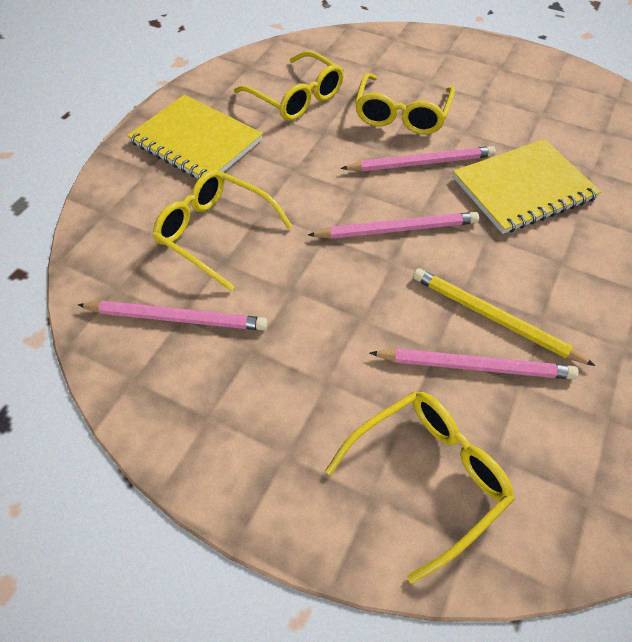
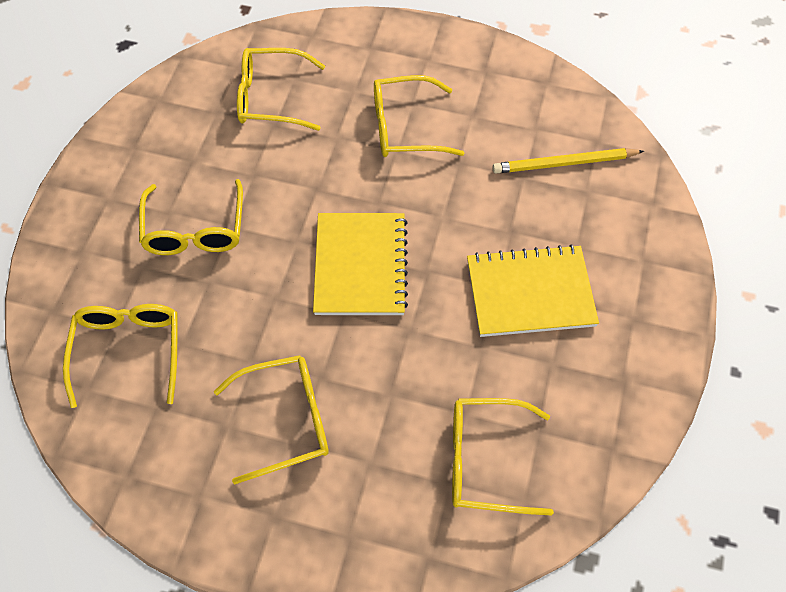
pink pencil: 4 -> 0
yellow glasses: 4 -> 6

